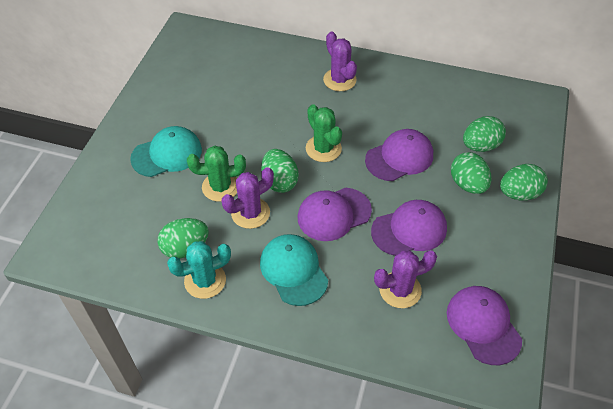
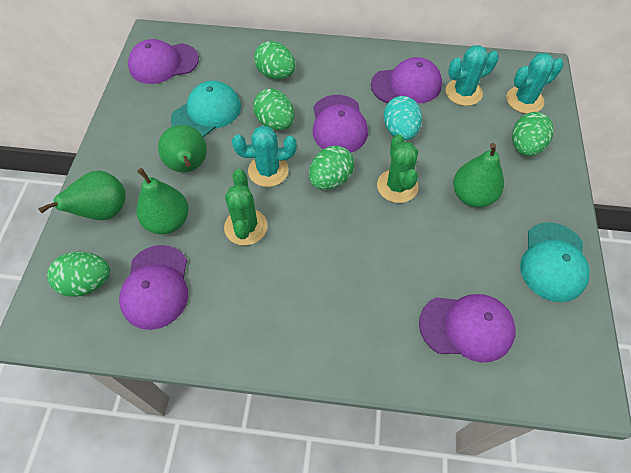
green pear: 0 -> 4
purple cactus: 3 -> 0
purple cap: 4 -> 5
turquoise cactus: 1 -> 3
turquoise egg: 0 -> 1

